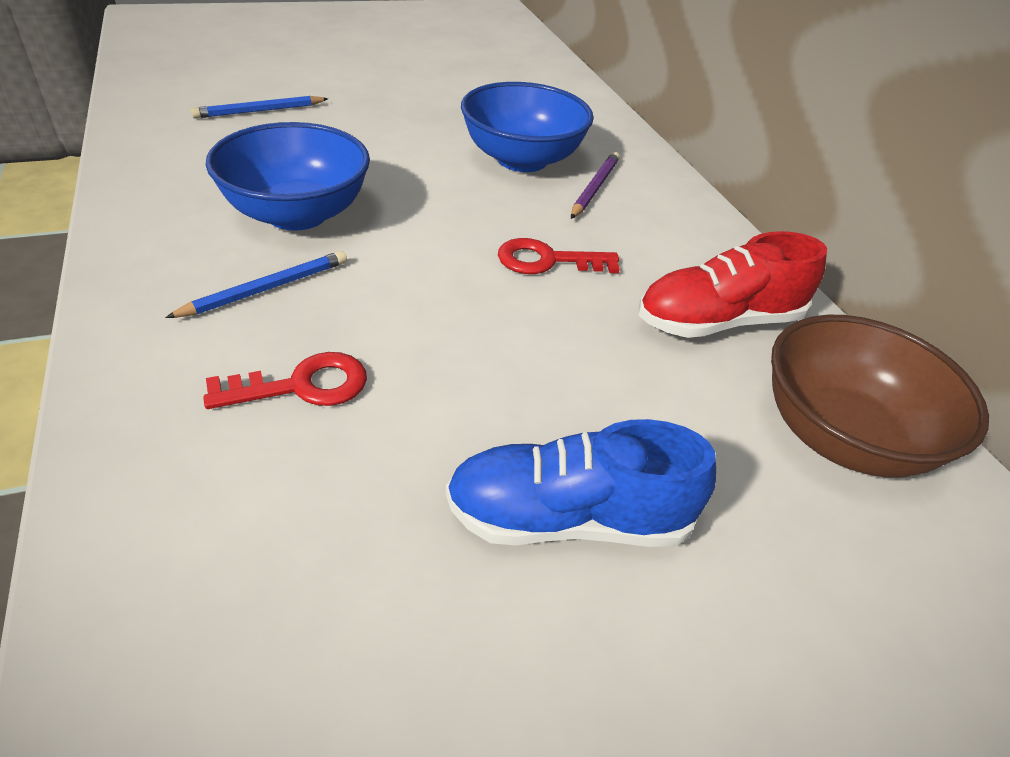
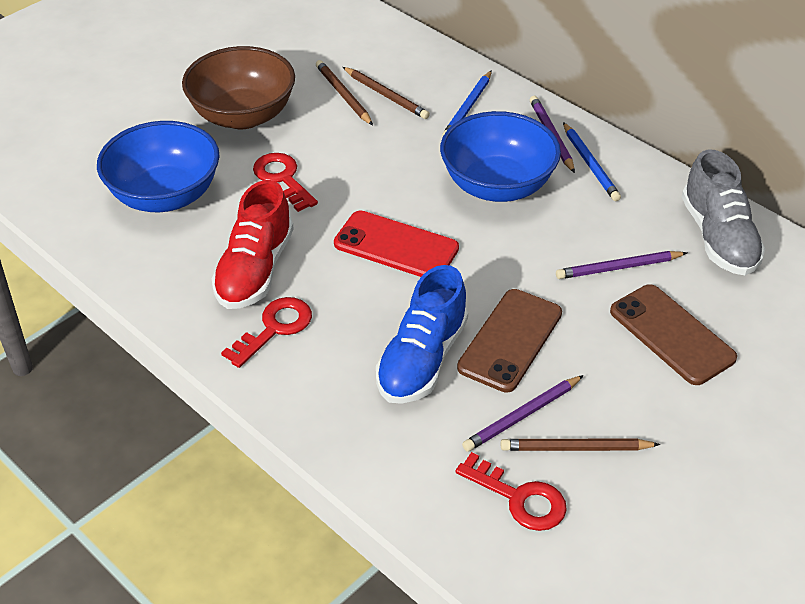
brown pencil: 0 -> 3
brown phone: 0 -> 2
grey shoe: 0 -> 1
purple pencil: 1 -> 3
red key: 2 -> 3
red phone: 0 -> 1

